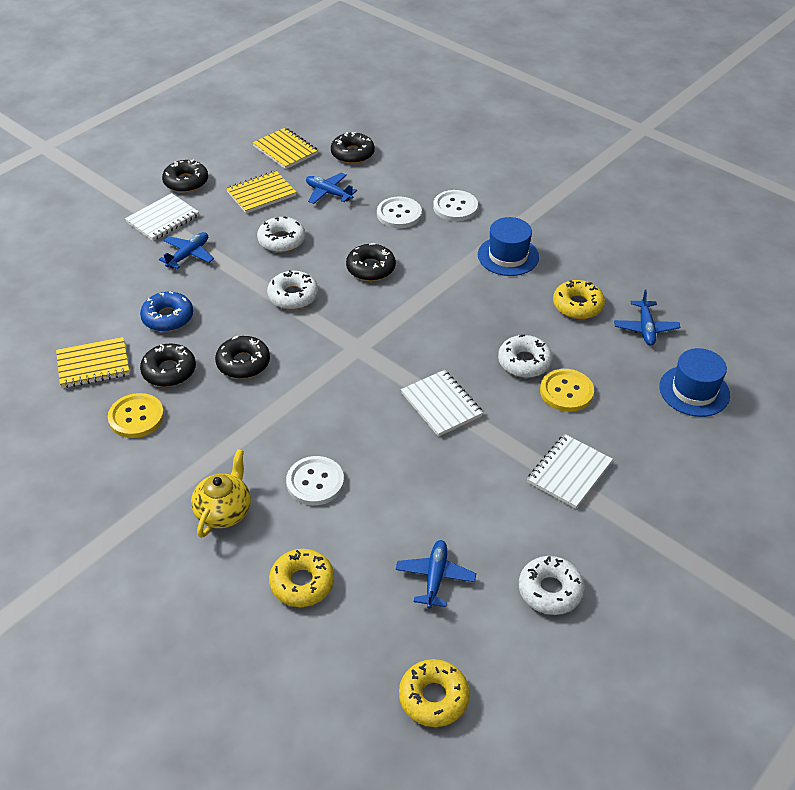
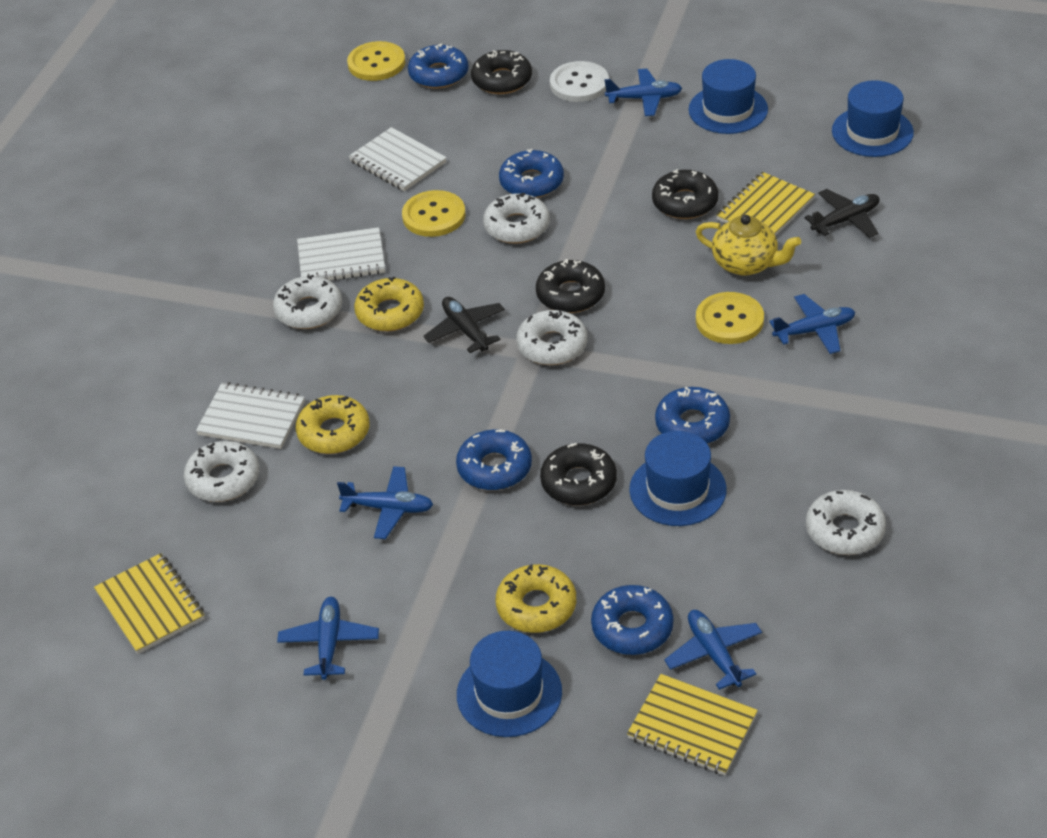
black donut: 5 -> 4
black plane: 0 -> 2
blue donut: 1 -> 5
blue hat: 2 -> 4
blue plane: 4 -> 5
white button: 3 -> 1
white donut: 4 -> 5
yellow button: 2 -> 3

